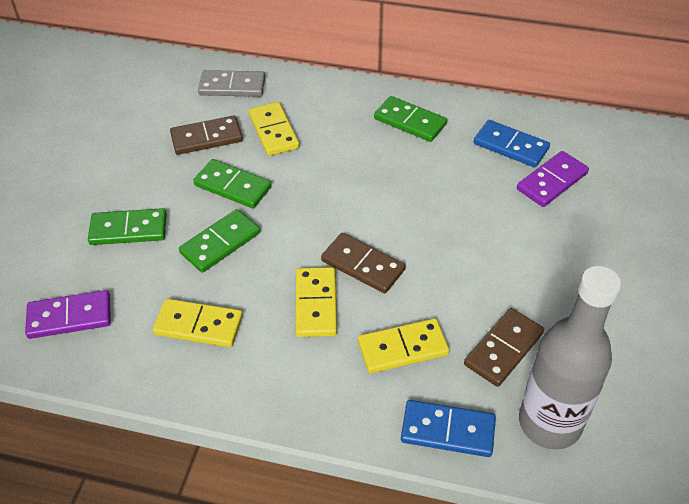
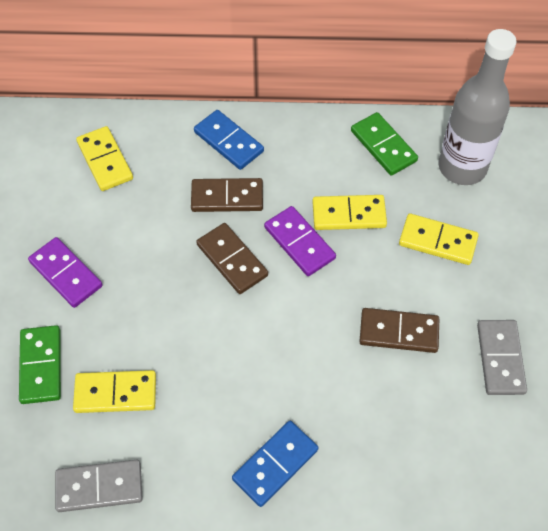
green domino: 4 -> 2
grey domino: 1 -> 2

